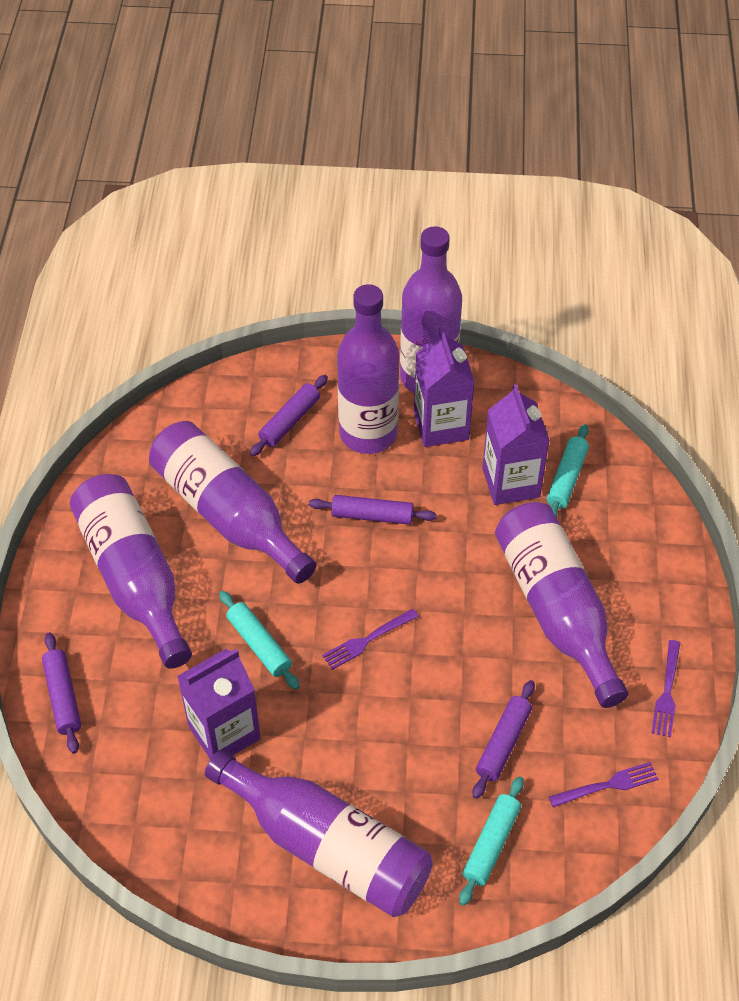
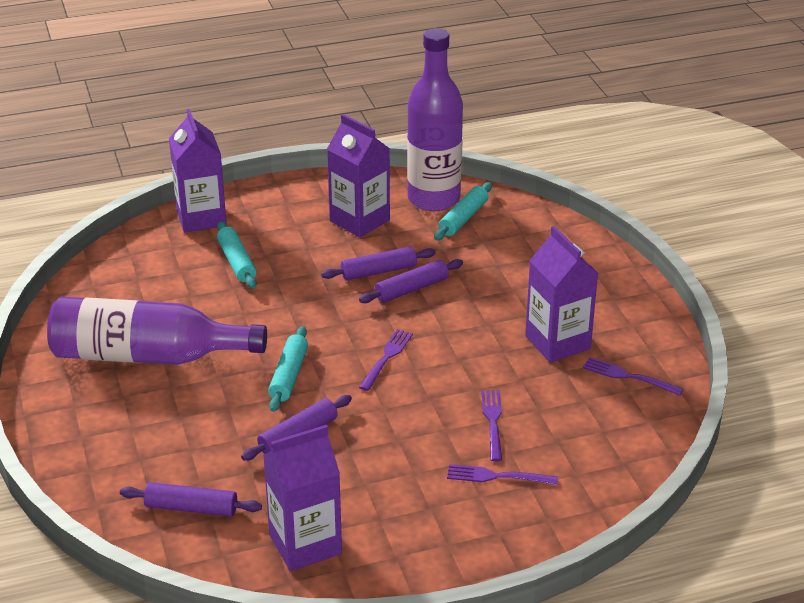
purple bottle: 6 -> 2
purple carton: 3 -> 4
purple fork: 3 -> 4

